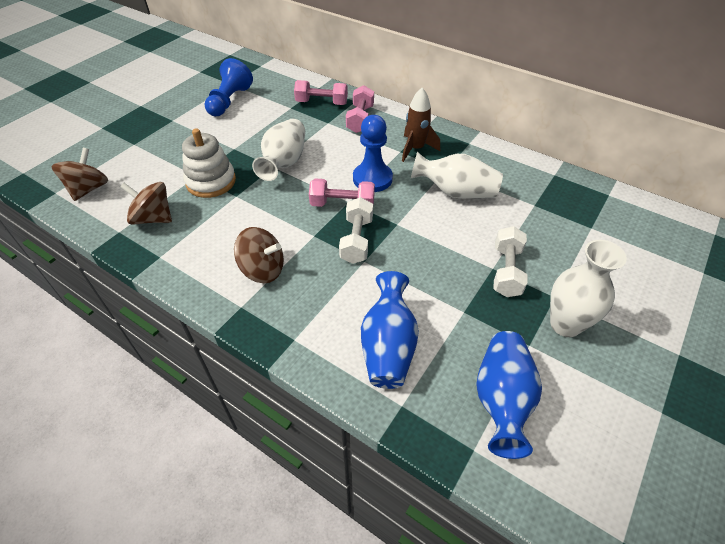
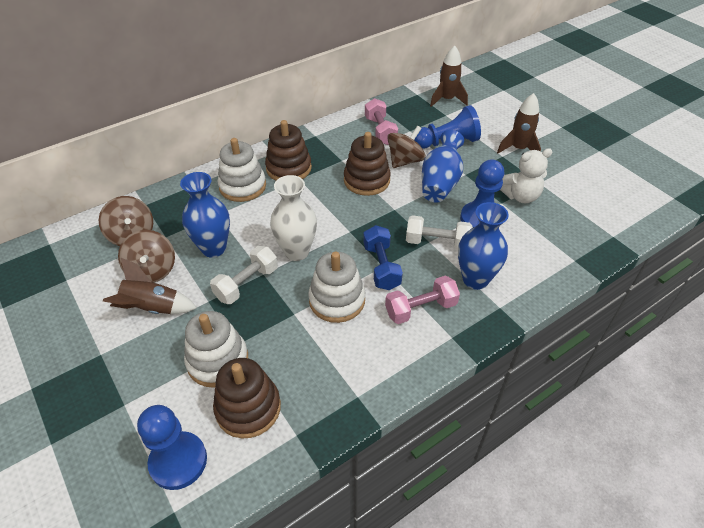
blue dumbbell: 0 -> 1
blue pawn: 2 -> 3
blue vase: 2 -> 3
brown rocket: 1 -> 3
brown stacking toy: 0 -> 3
pink dumbbell: 3 -> 2
white stacking toy: 1 -> 3
white teddy bear: 0 -> 1
white vase: 3 -> 1

